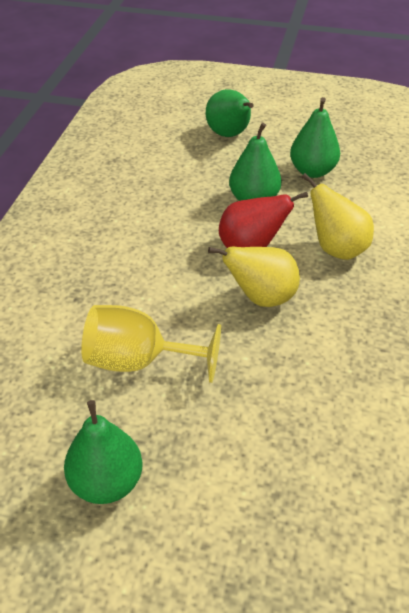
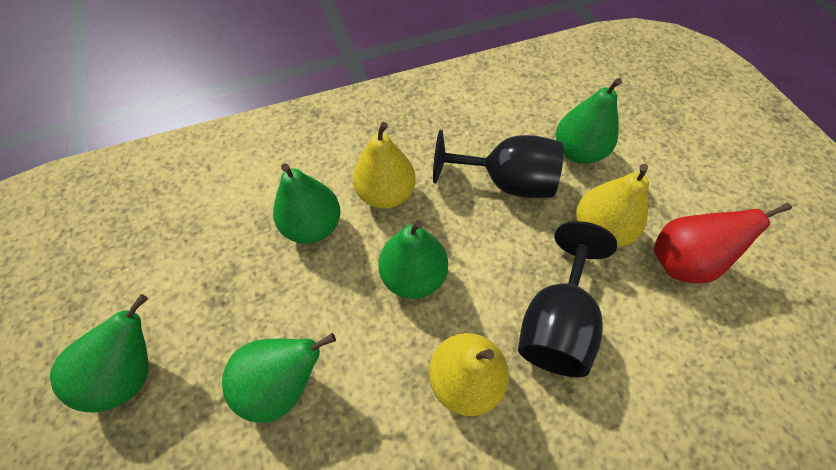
black goblet: 0 -> 2
green pear: 4 -> 5
yellow goblet: 1 -> 0
yellow pear: 2 -> 3

